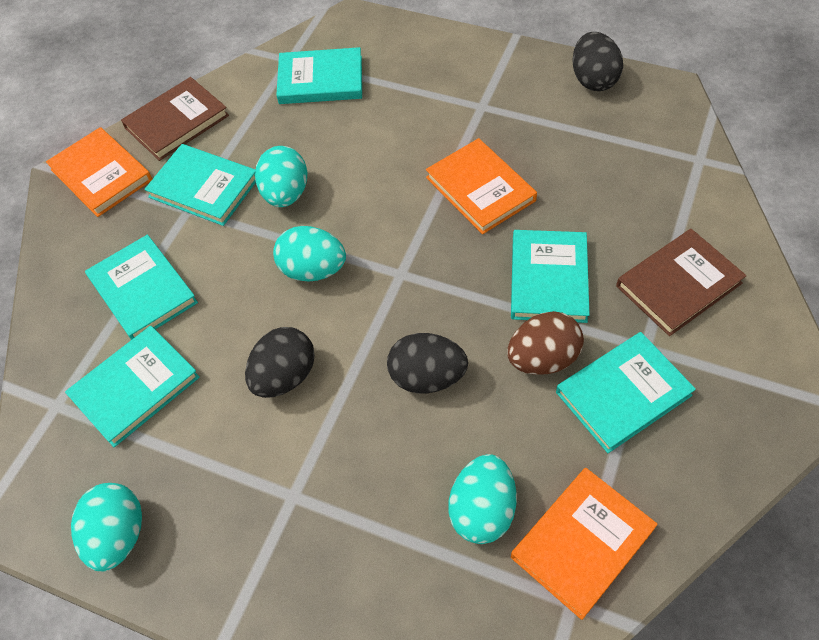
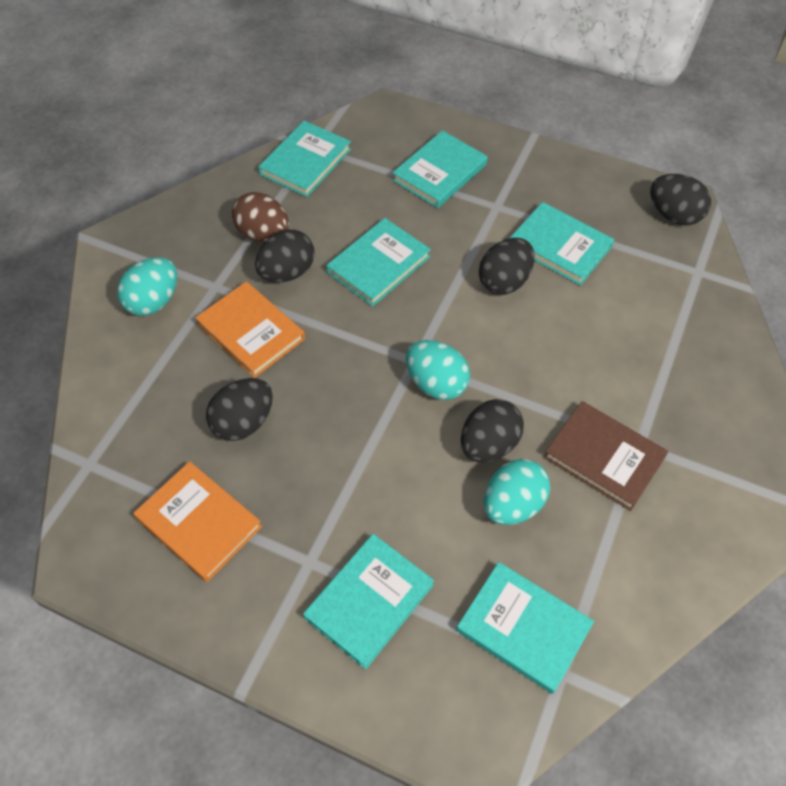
black egg: 3 -> 5
brown book: 2 -> 1
orange book: 3 -> 2
turquoise egg: 4 -> 3

